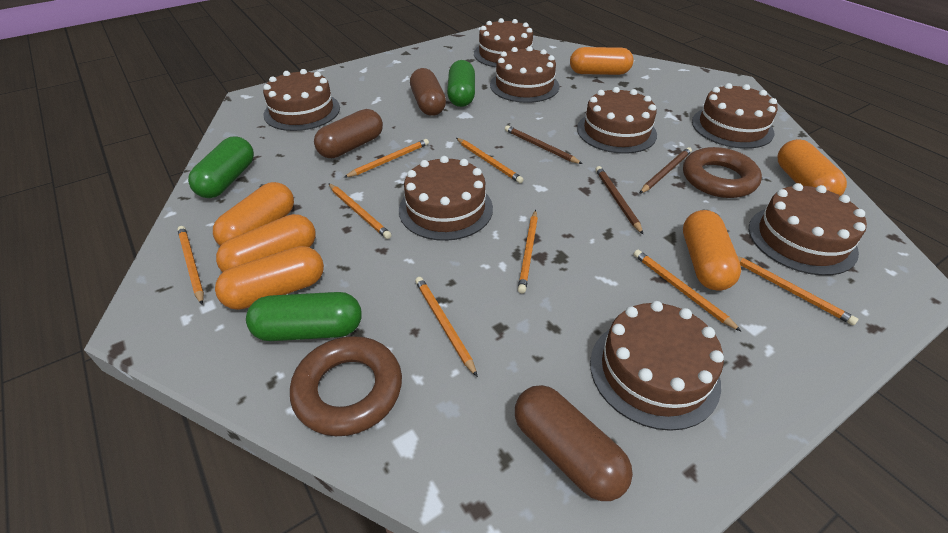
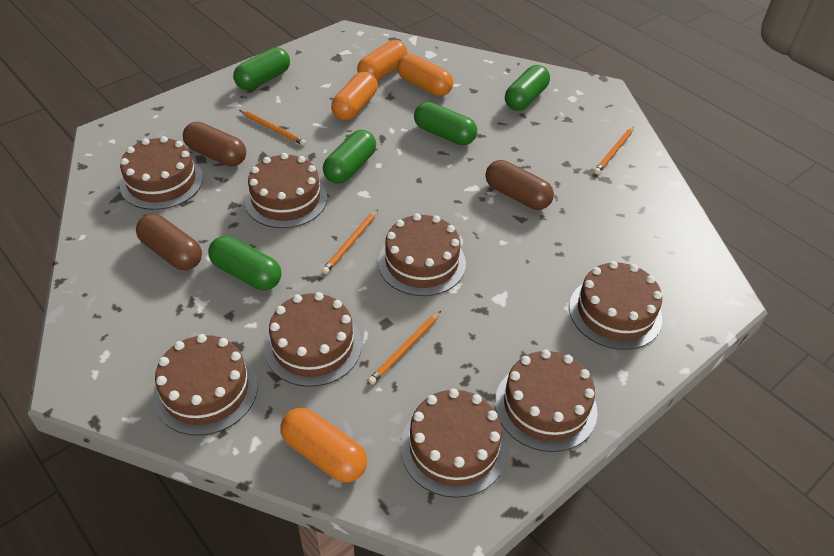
brown pencil: 3 -> 0
brown ring: 2 -> 0
green capsule: 3 -> 5
orange capsule: 6 -> 4
orange pencil: 8 -> 4

